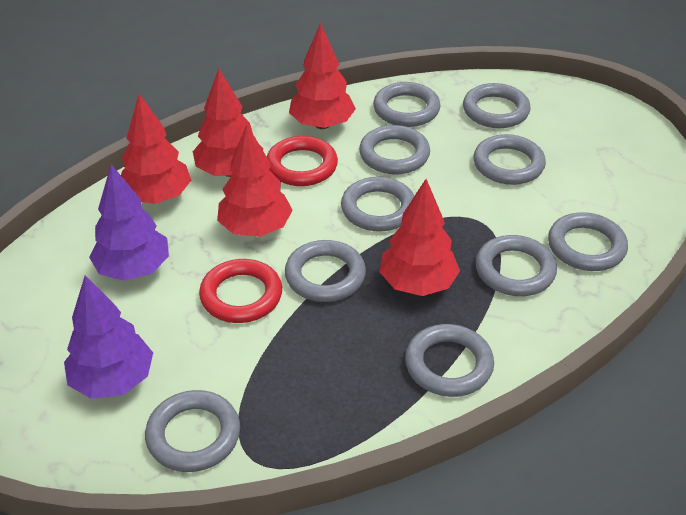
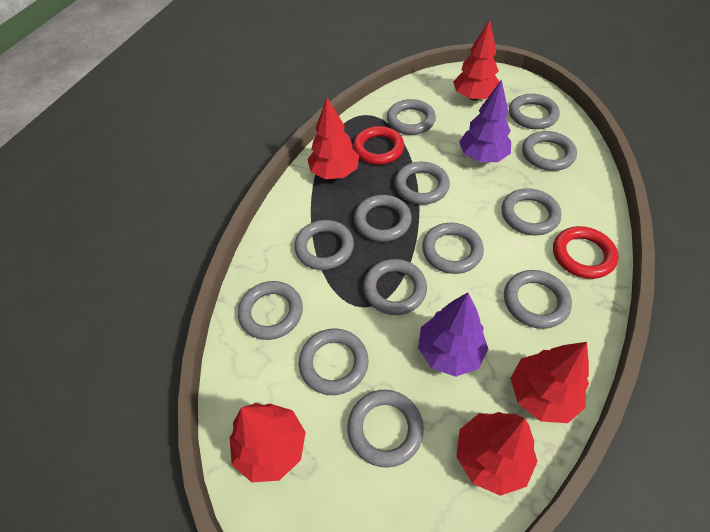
grey ring: 10 -> 13

